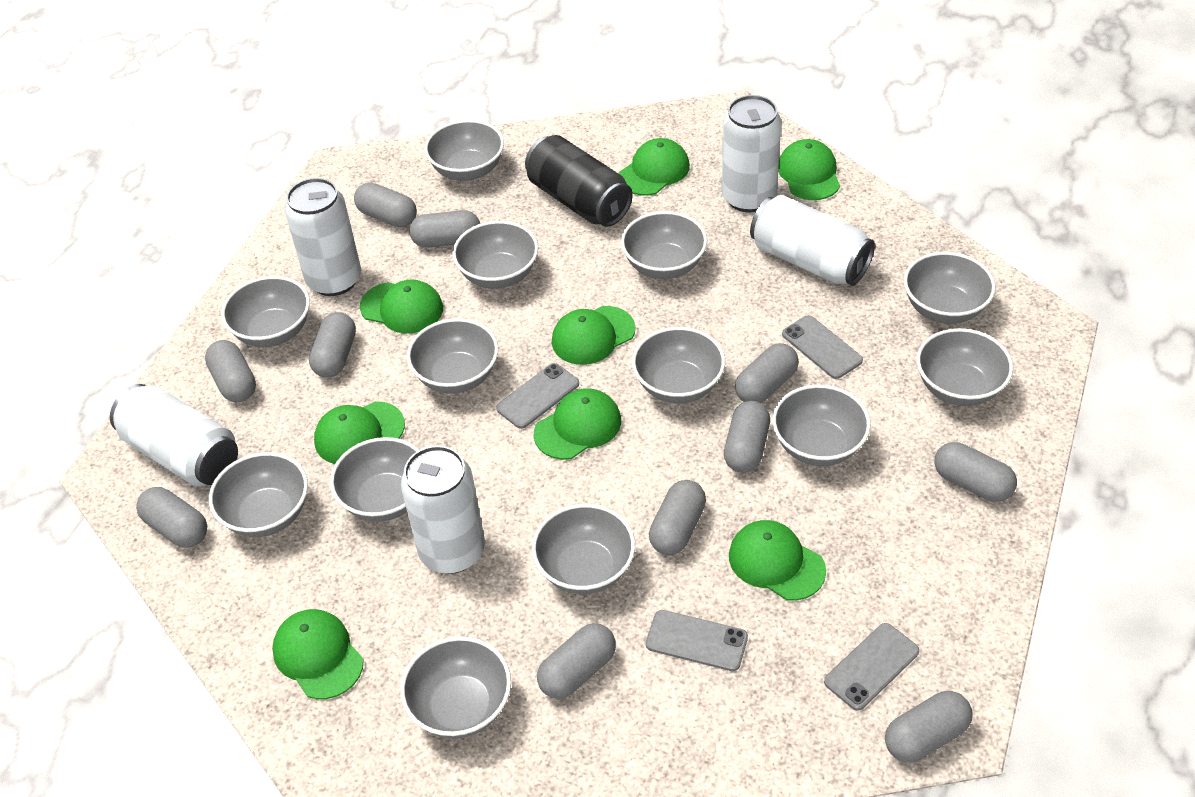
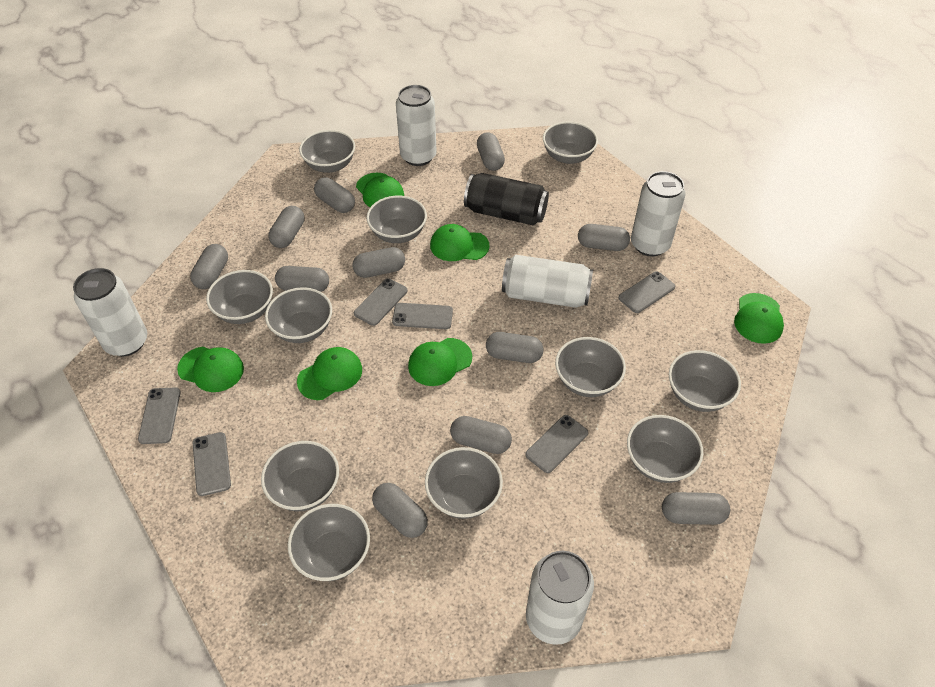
green cap: 8 -> 6
grey bowl: 13 -> 11
grey phone: 4 -> 6

